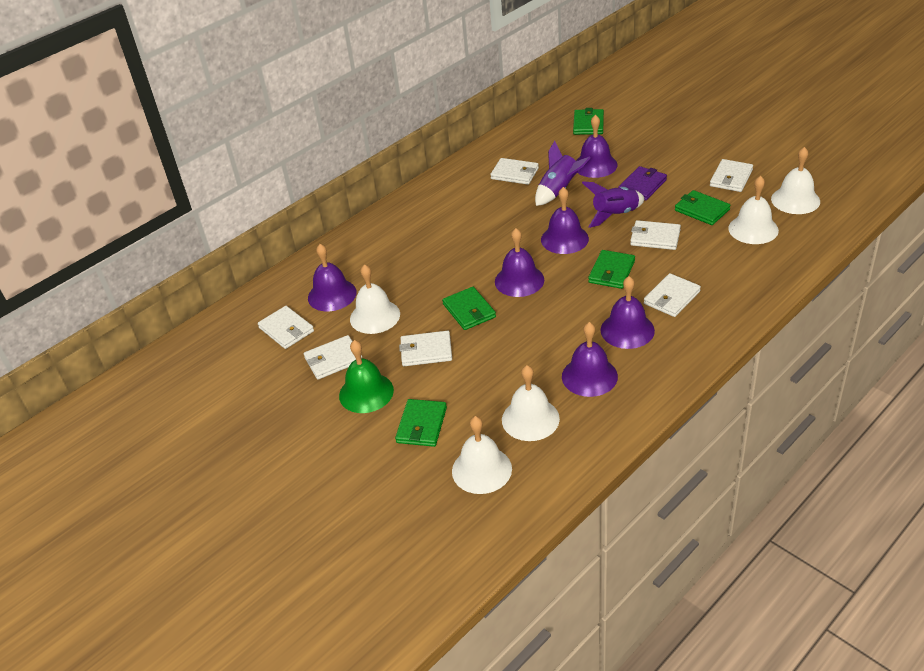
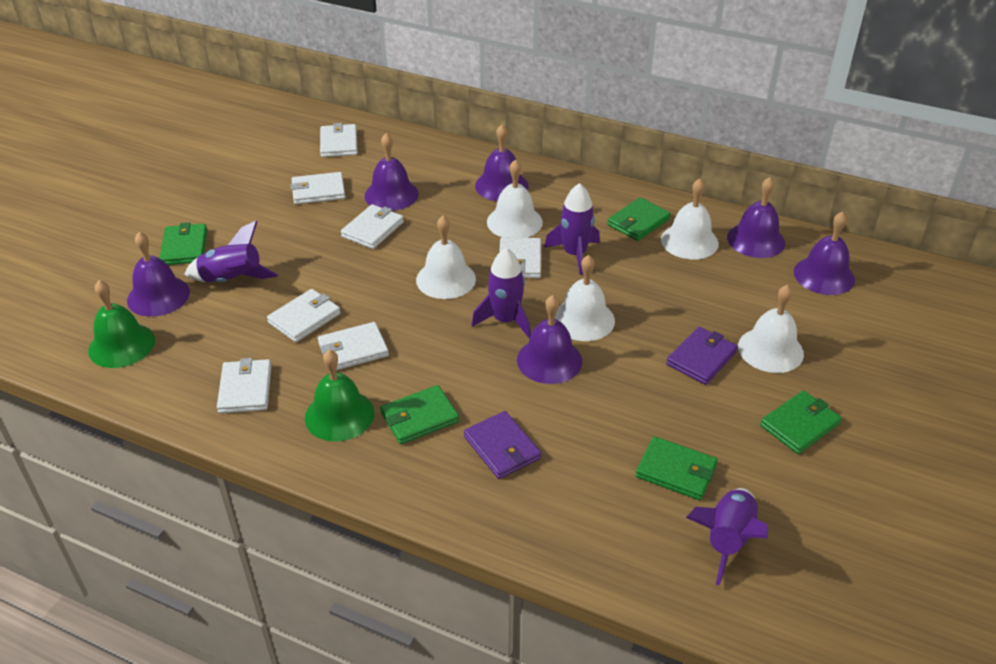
green bell: 1 -> 2
purple rocket: 2 -> 4
purple wallet: 1 -> 2

